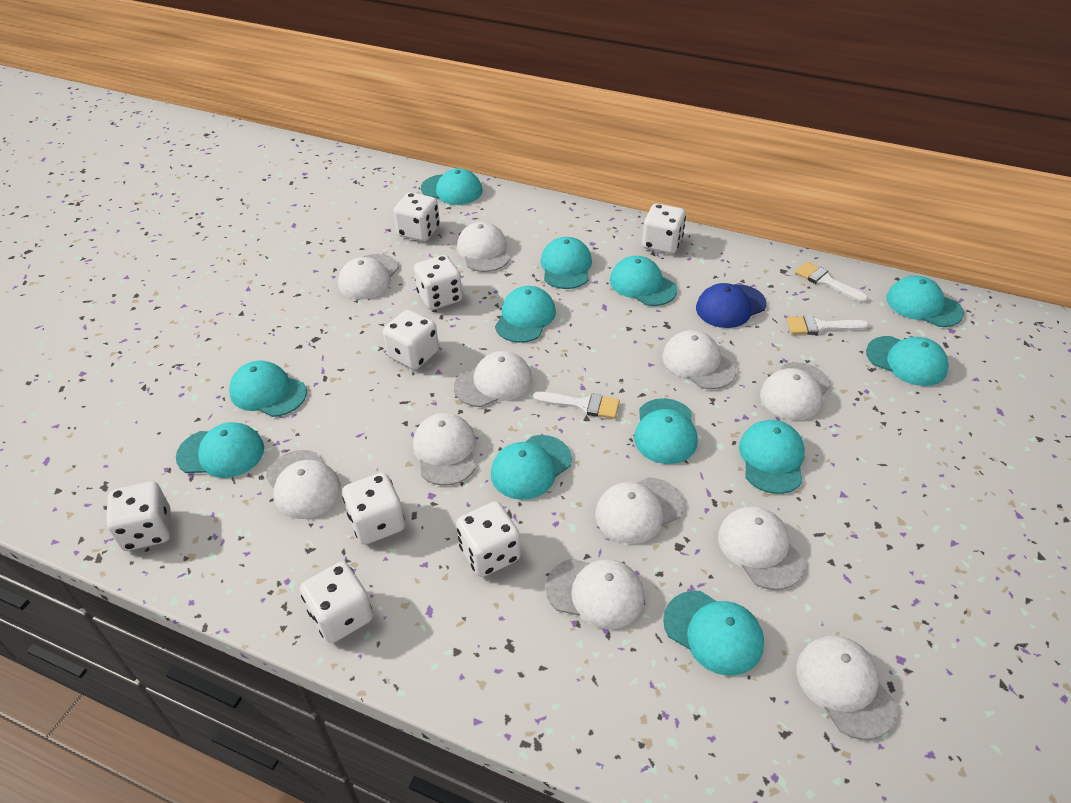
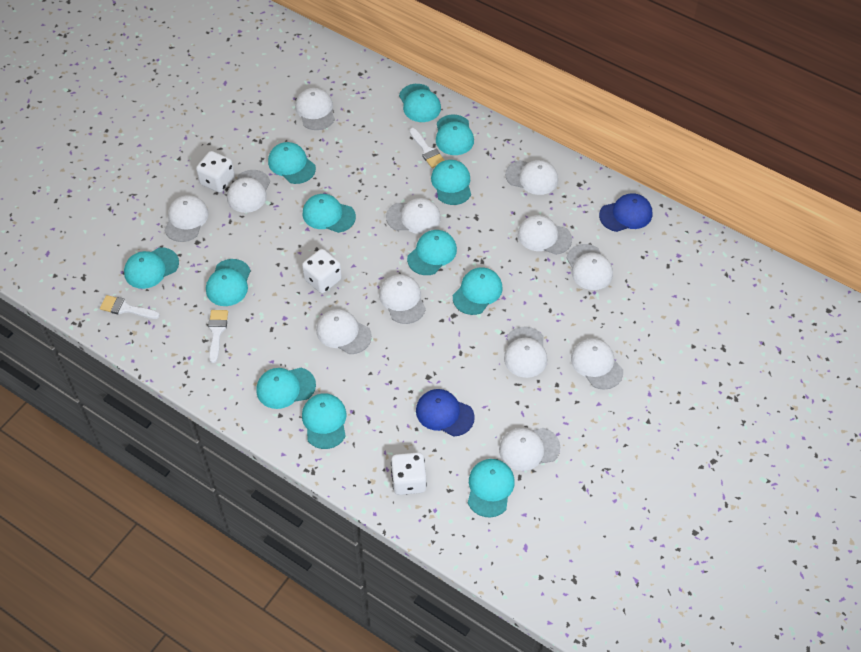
blue cap: 1 -> 2
white cap: 11 -> 12
white dice: 8 -> 3

